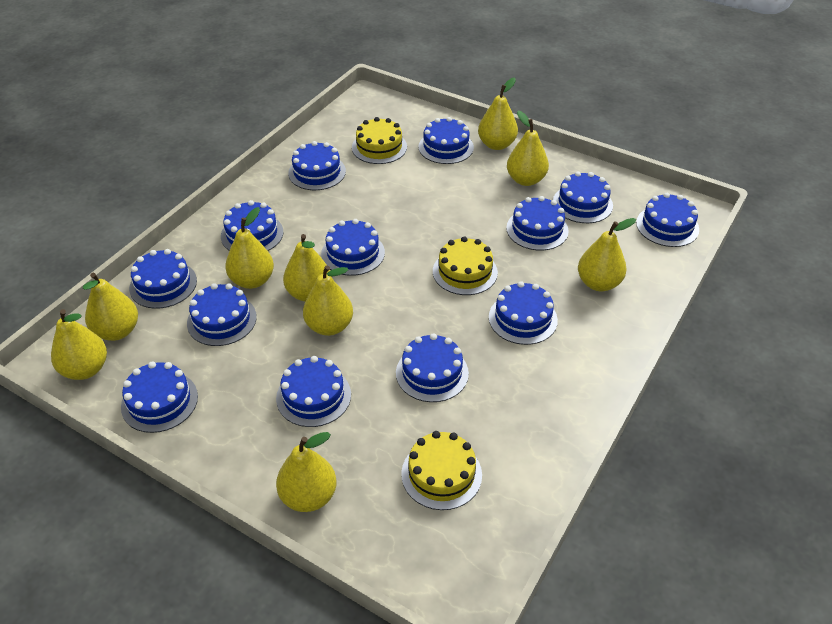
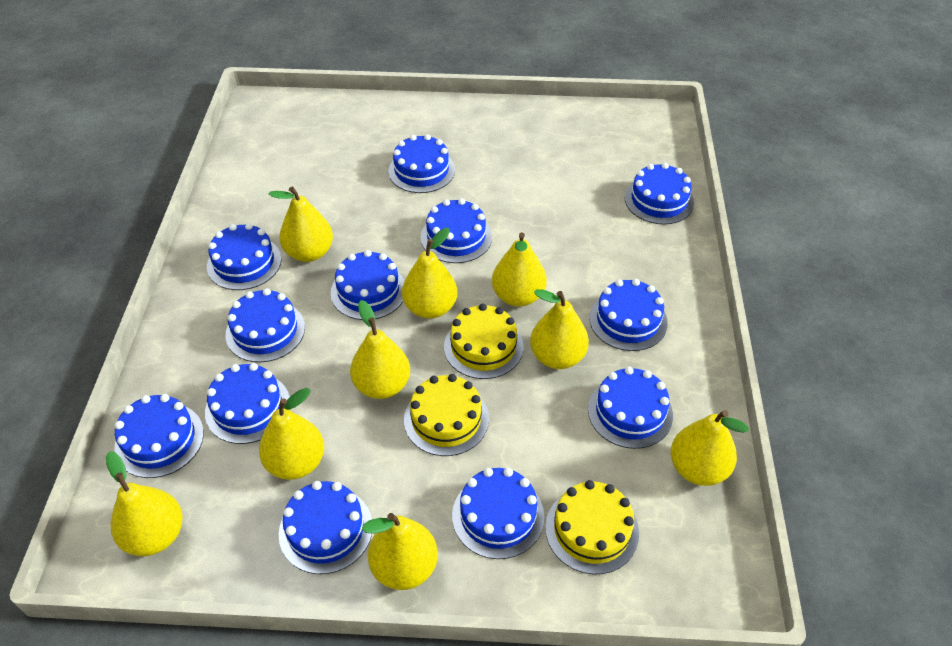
blue cake: 13 -> 12

